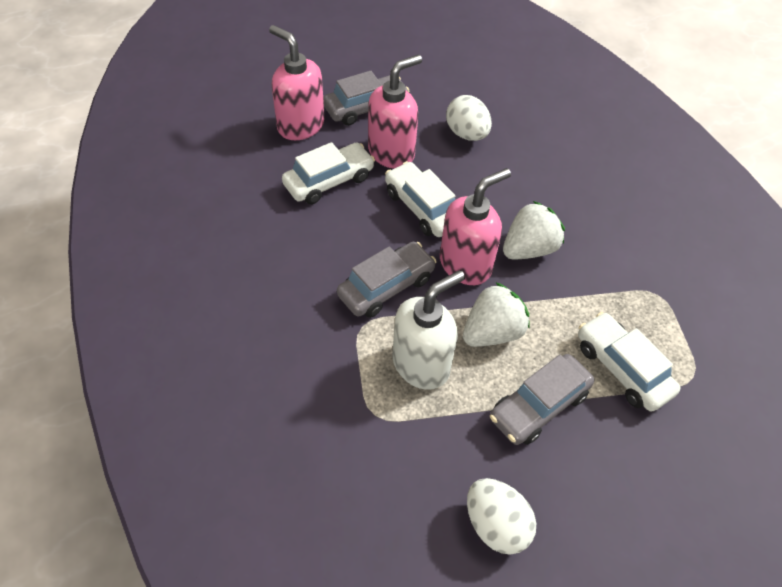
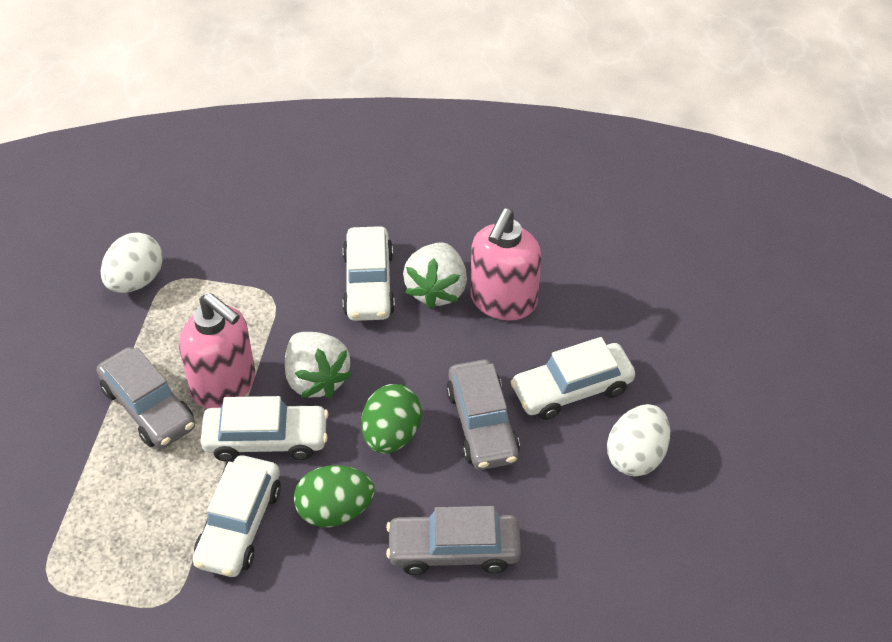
green egg: 0 -> 2
pink soap dispenser: 3 -> 2
white car: 3 -> 4
white soap dispenser: 1 -> 0

